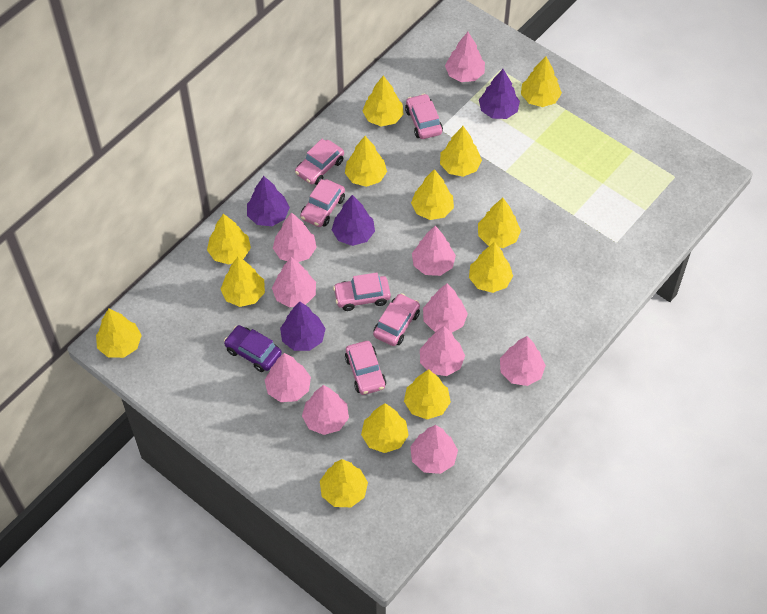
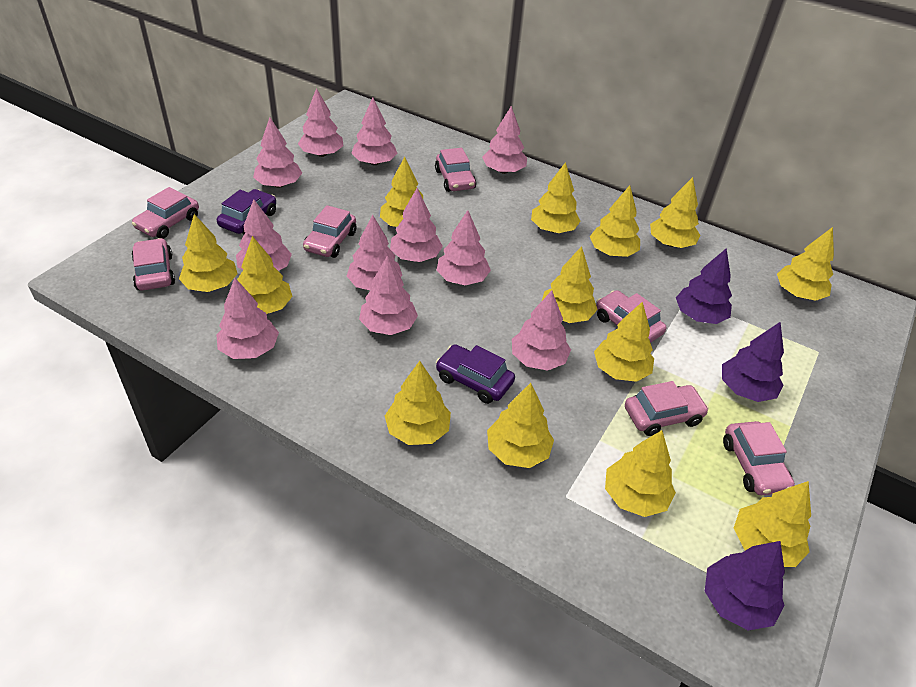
pink car: 6 -> 7
pink tree: 10 -> 11
purple car: 1 -> 2
purple tree: 4 -> 3

